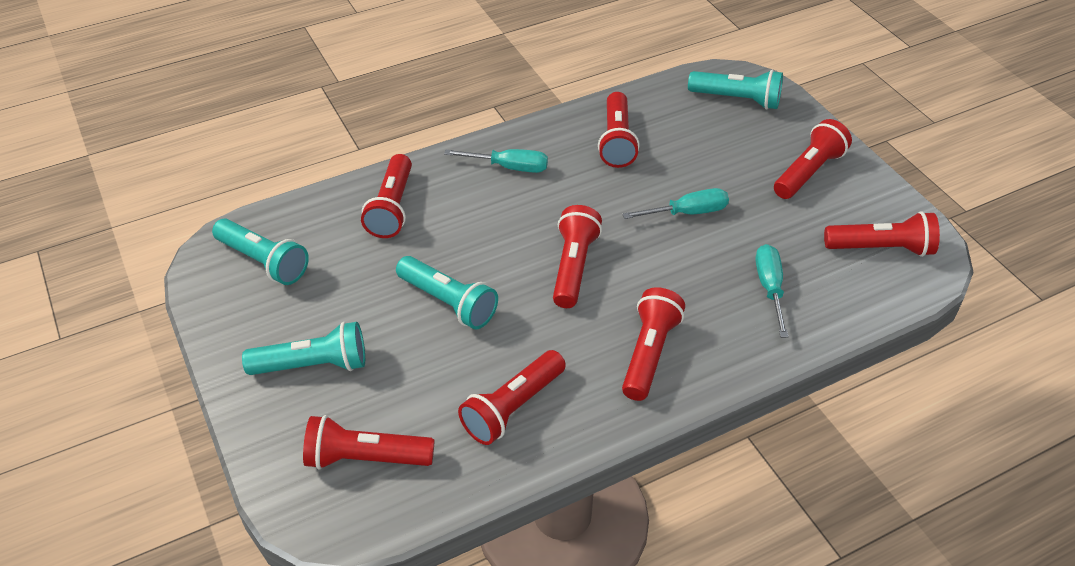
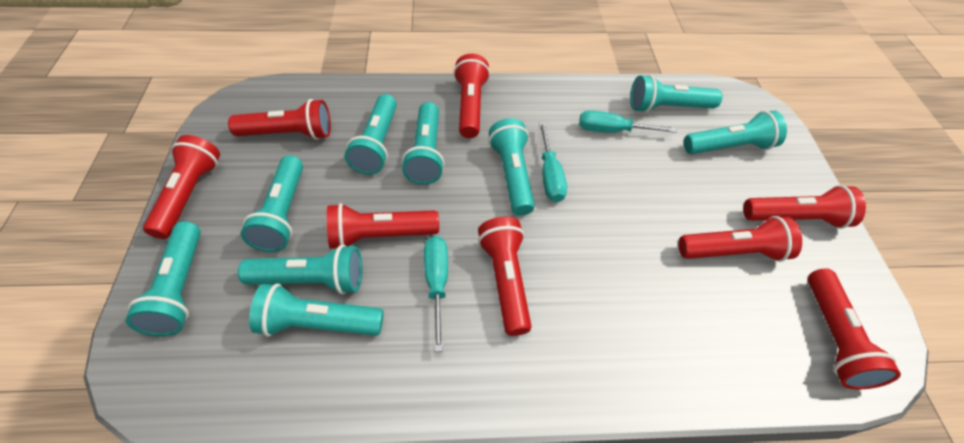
turquoise flashlight: 4 -> 9

